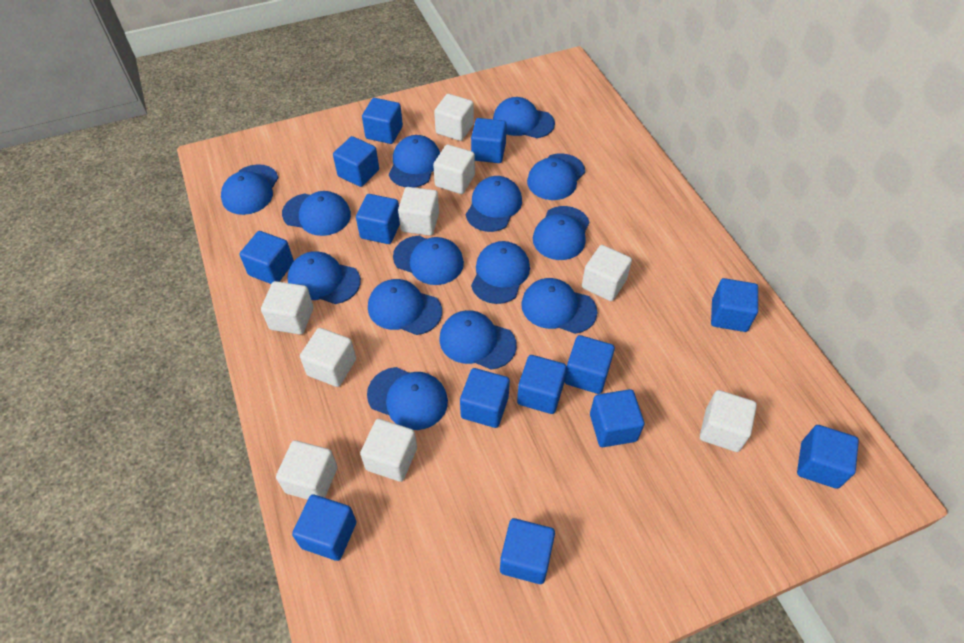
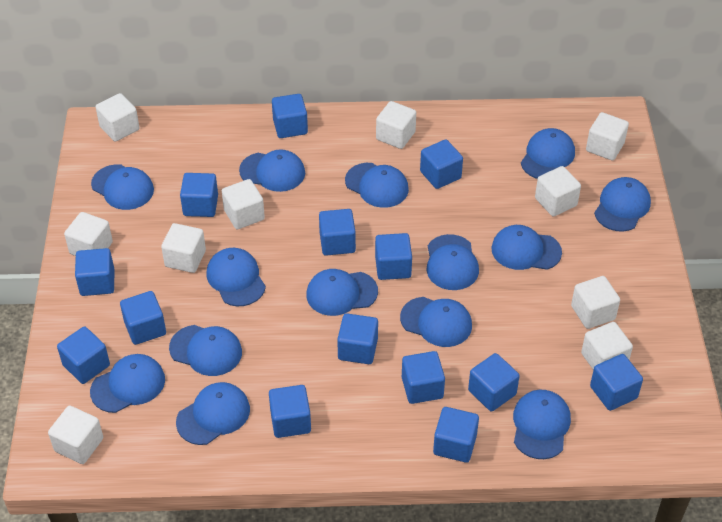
blue cube: 13 -> 14
white cube: 9 -> 10

